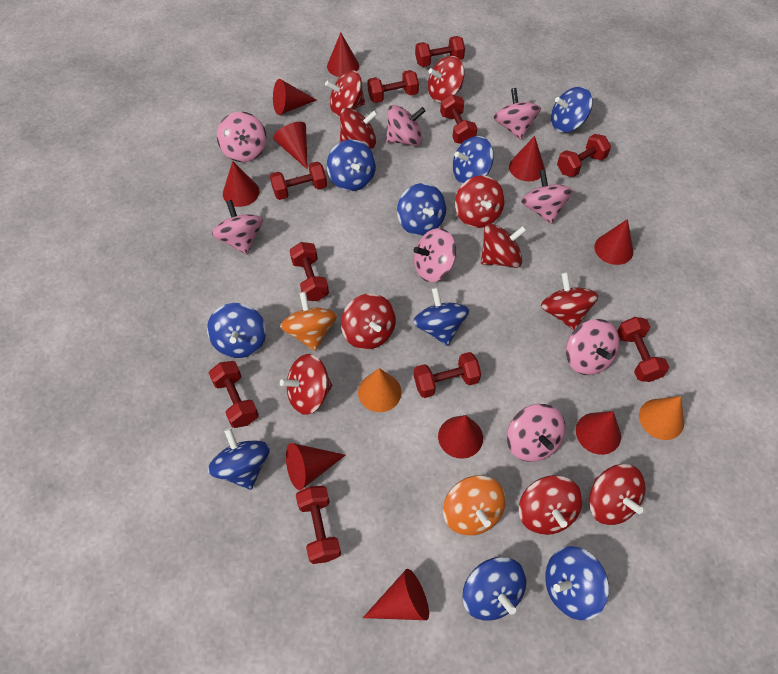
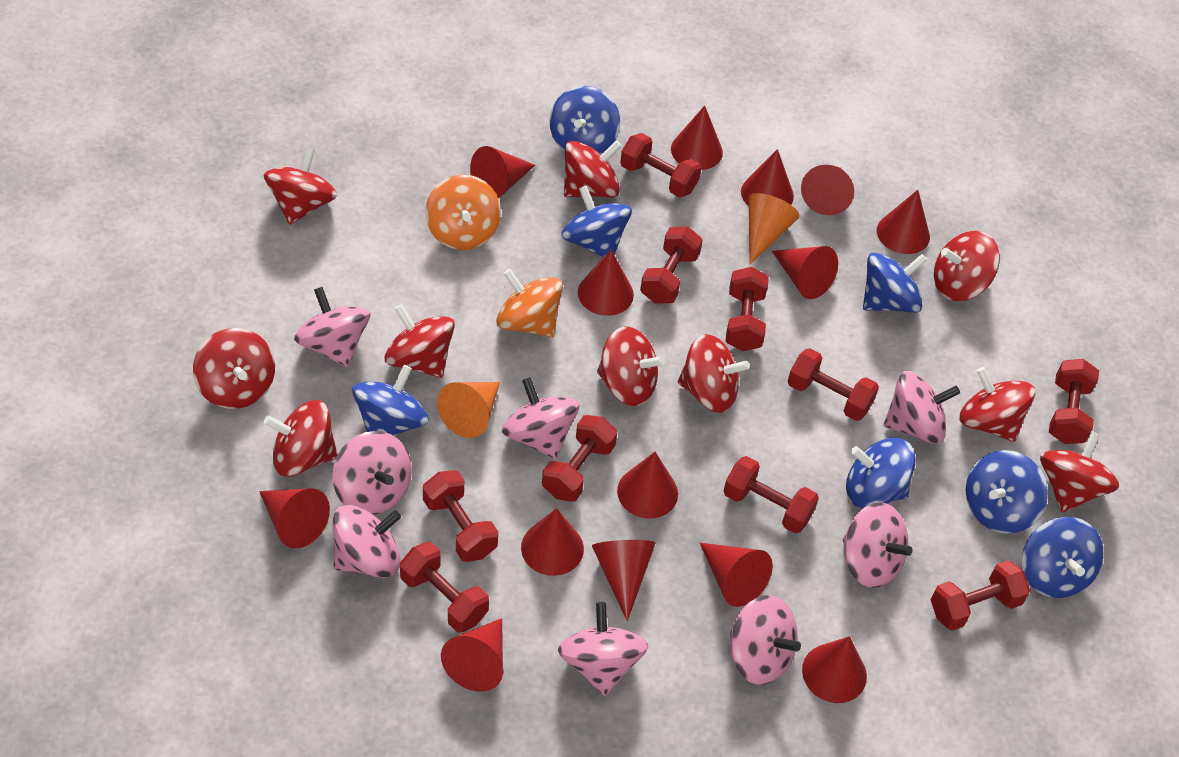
blue spinning top: 9 -> 7
red cone: 10 -> 14

